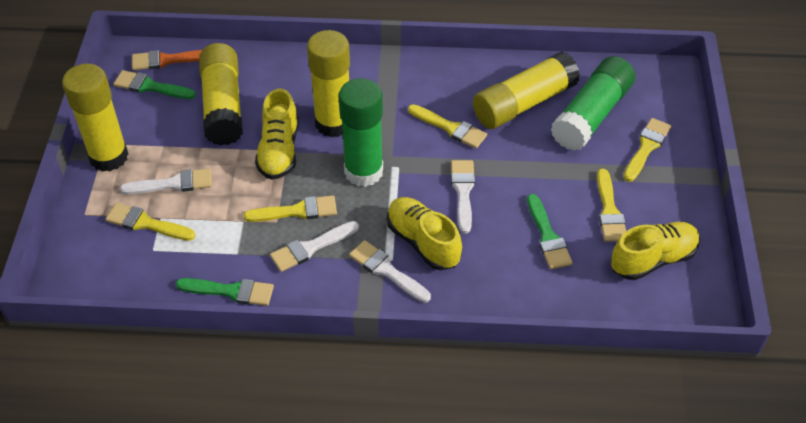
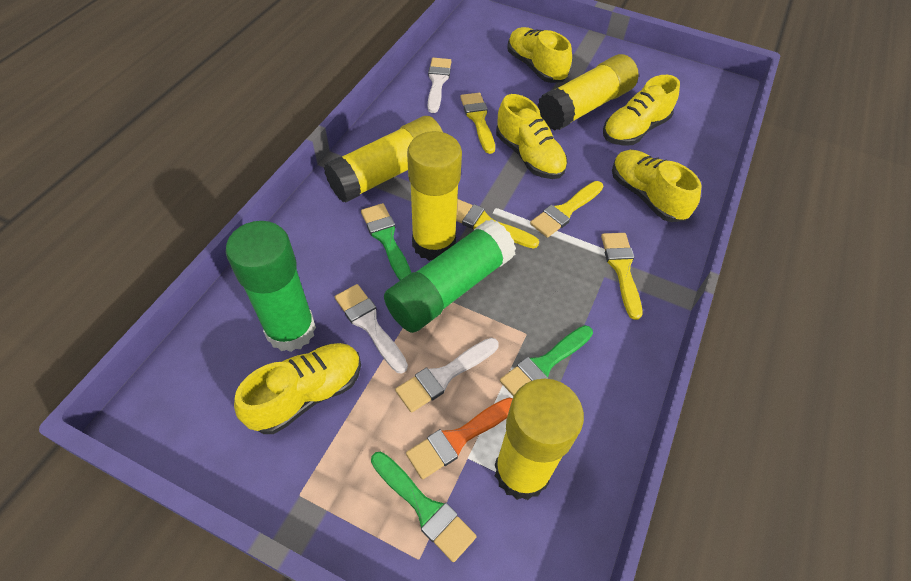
white brush: 4 -> 3
yellow brush: 5 -> 4
yellow shoe: 3 -> 5

